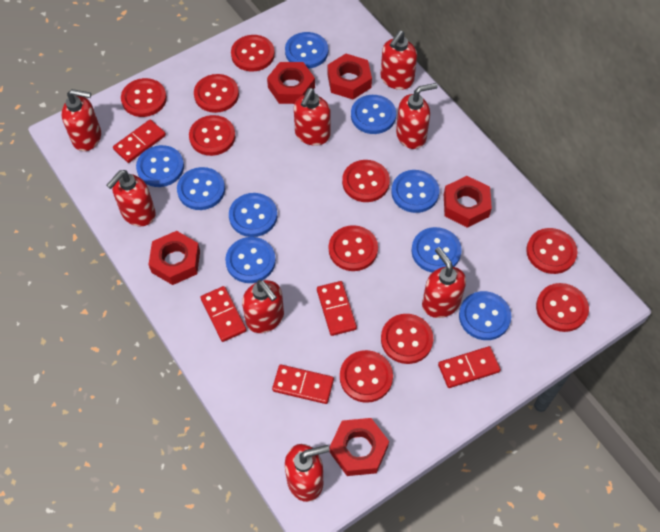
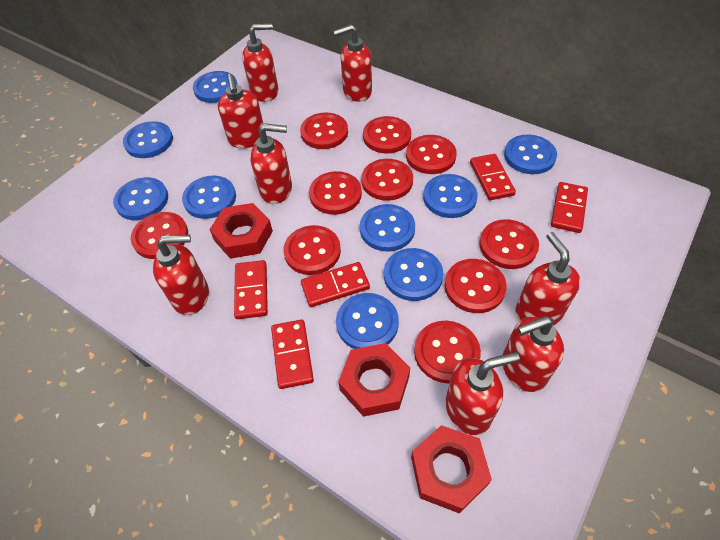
red nut: 5 -> 3

